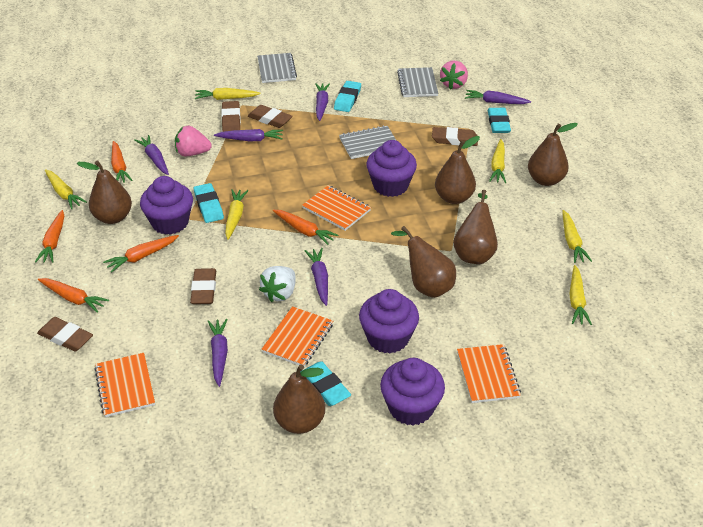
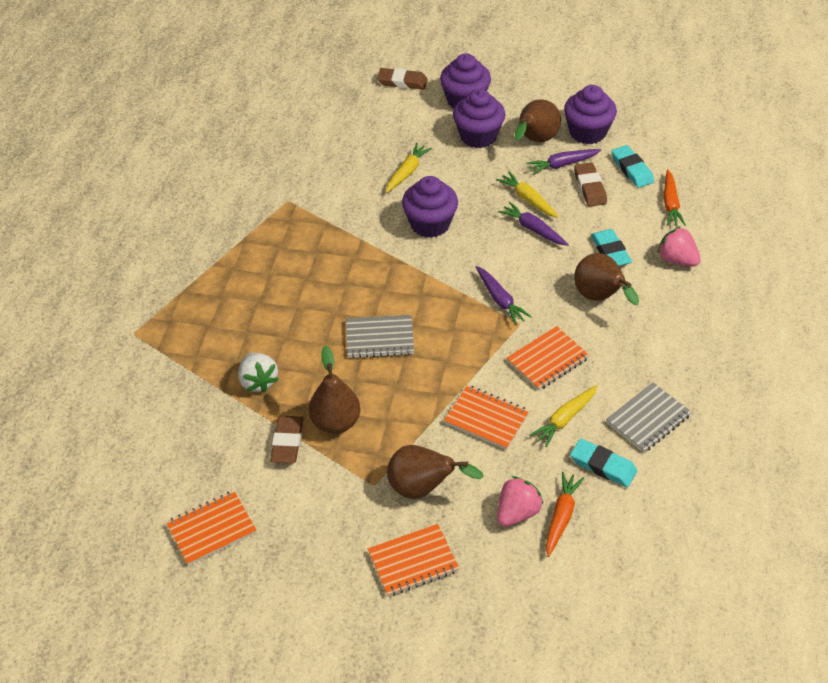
brown eraser: 5 -> 3
brown pear: 6 -> 4
grey notebook: 3 -> 2
orange carrot: 5 -> 2
purple carrot: 6 -> 3
turquoise eraser: 4 -> 3
yellow carrot: 6 -> 3

